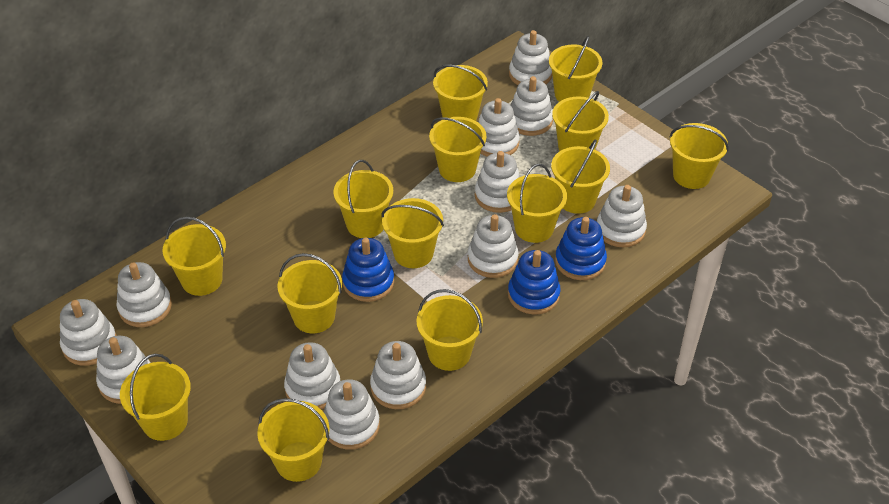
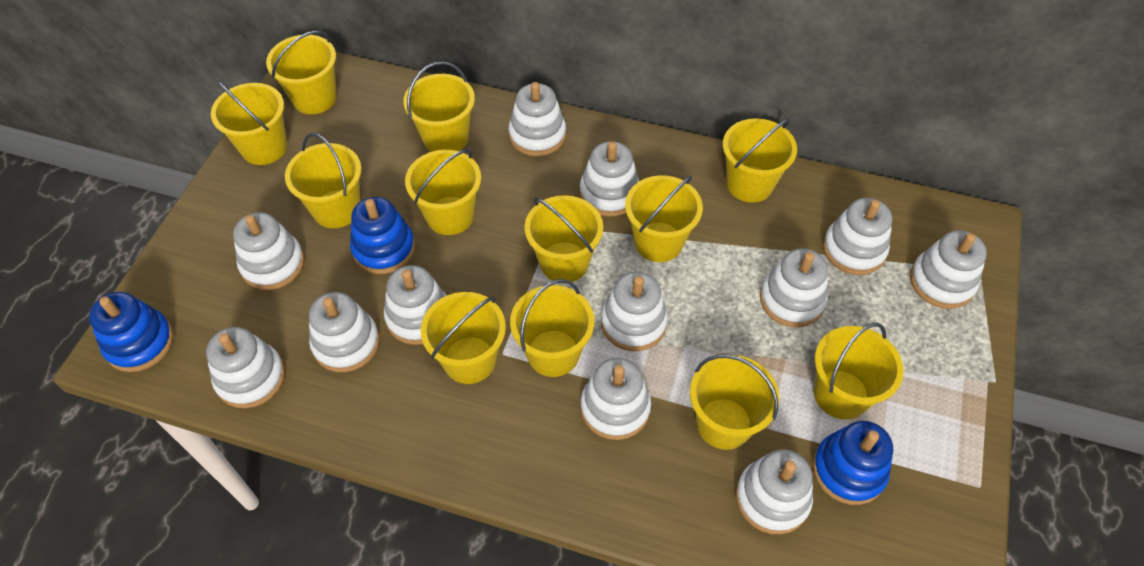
yellow bucket: 14 -> 12

